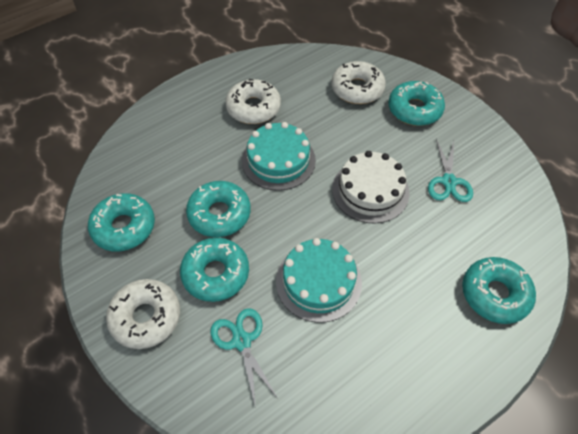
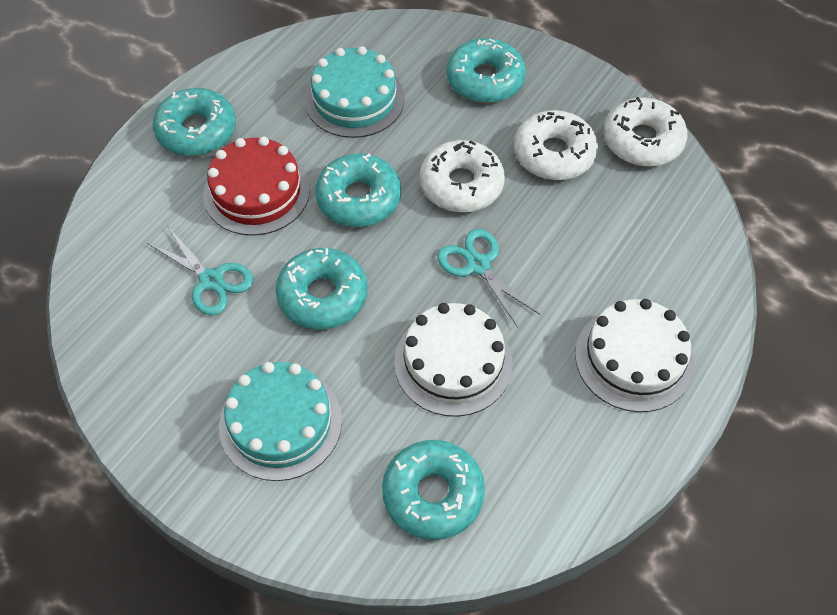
red cake: 0 -> 1
white cake: 1 -> 2

